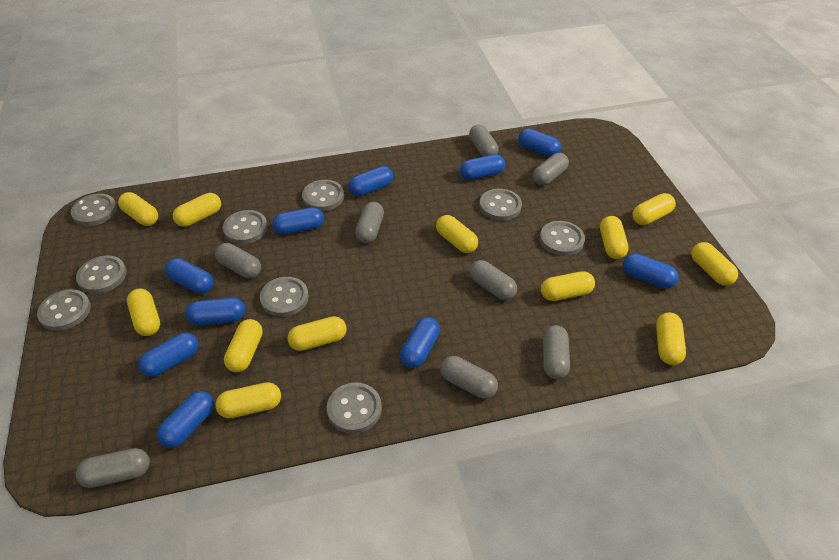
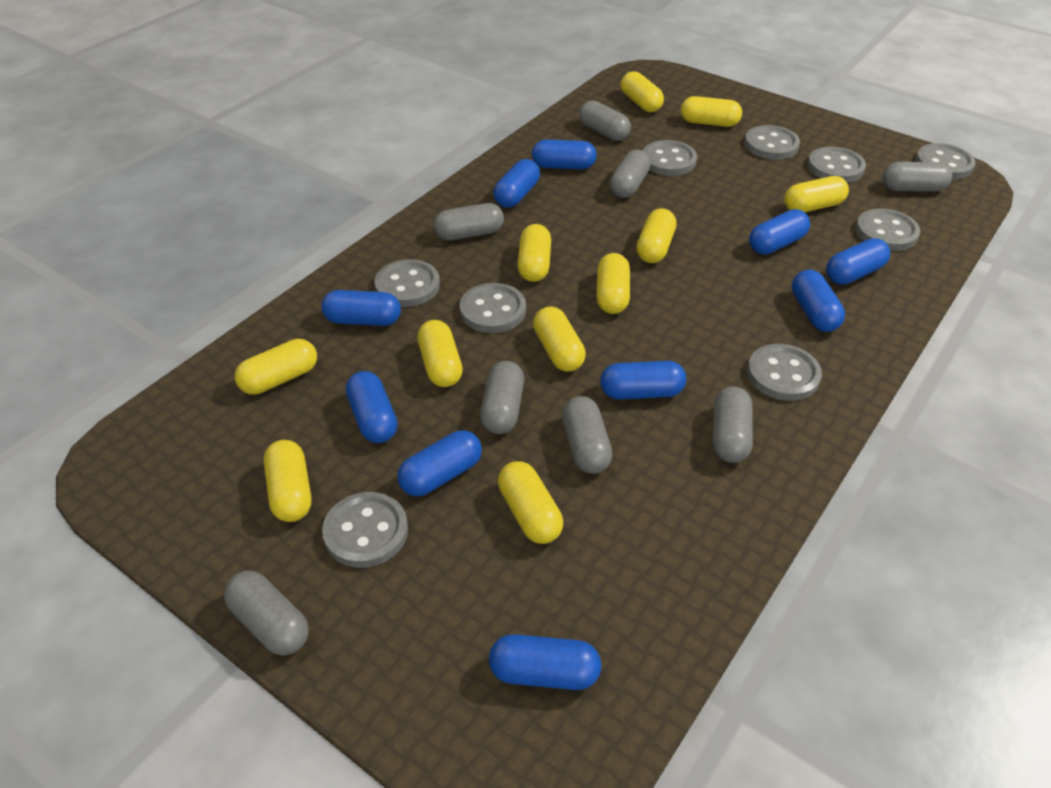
yellow capsule: 12 -> 11

